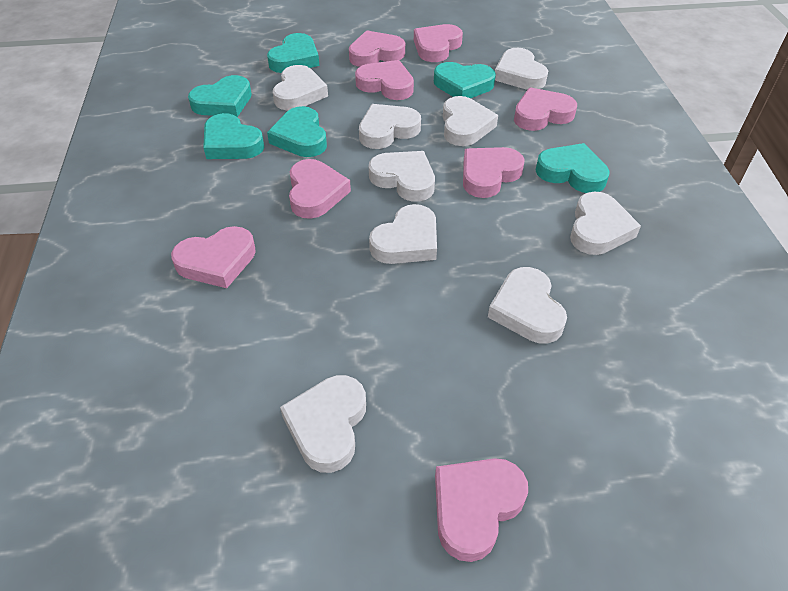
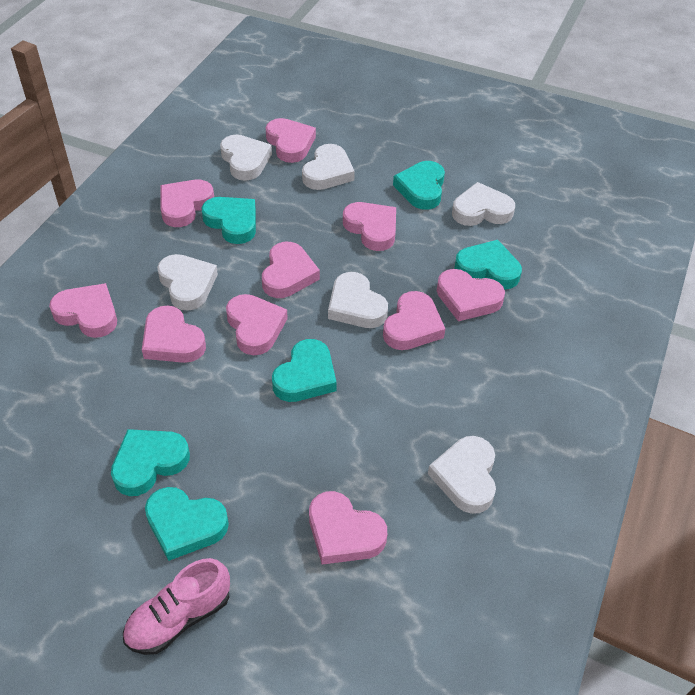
pink heart: 8 -> 10
pink shoe: 0 -> 1
white heart: 9 -> 6

